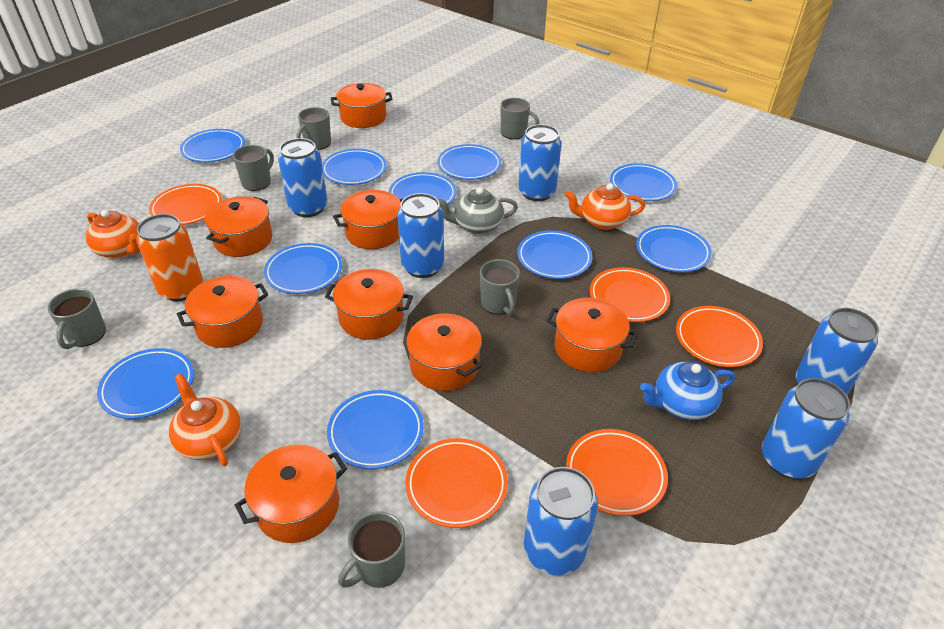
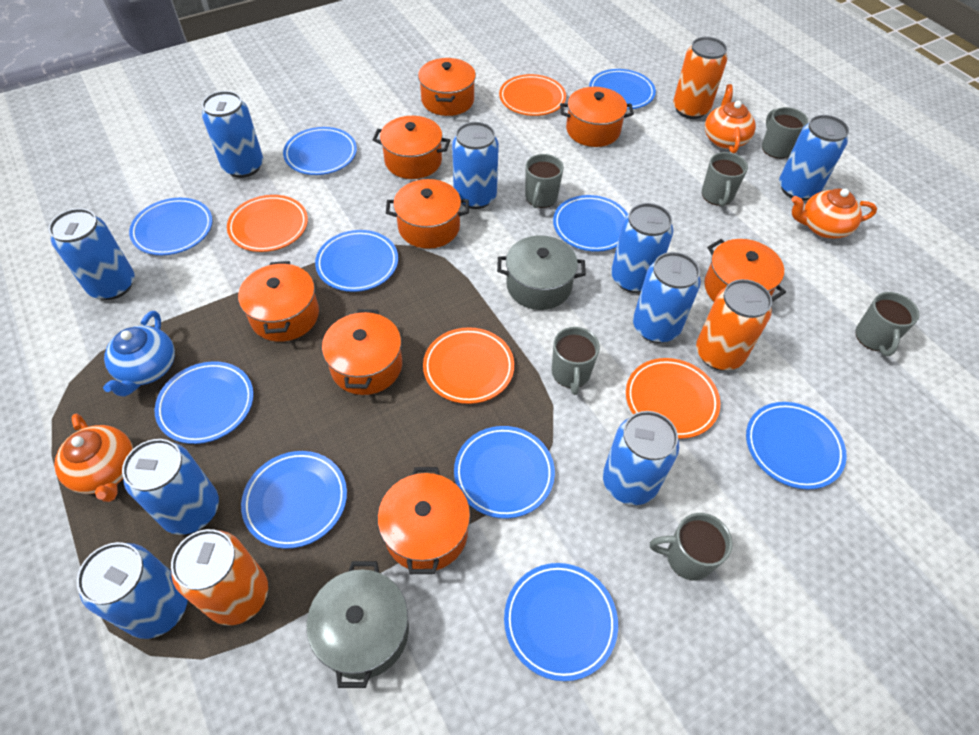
blue can: 6 -> 9
grey pot: 0 -> 2
grey teapot: 1 -> 0
orange can: 1 -> 3
orange plate: 5 -> 4

